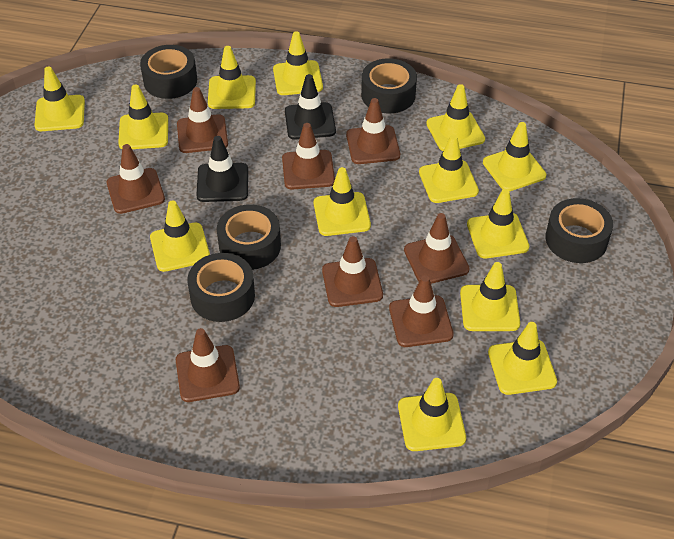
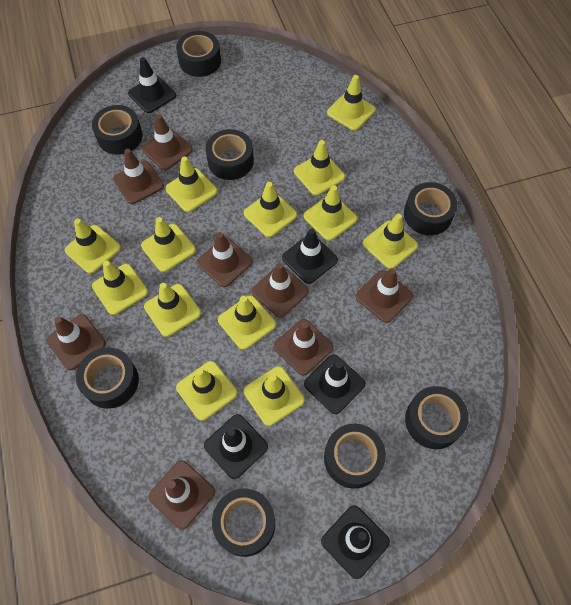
black tape: 5 -> 8
black traffic cone: 2 -> 5

